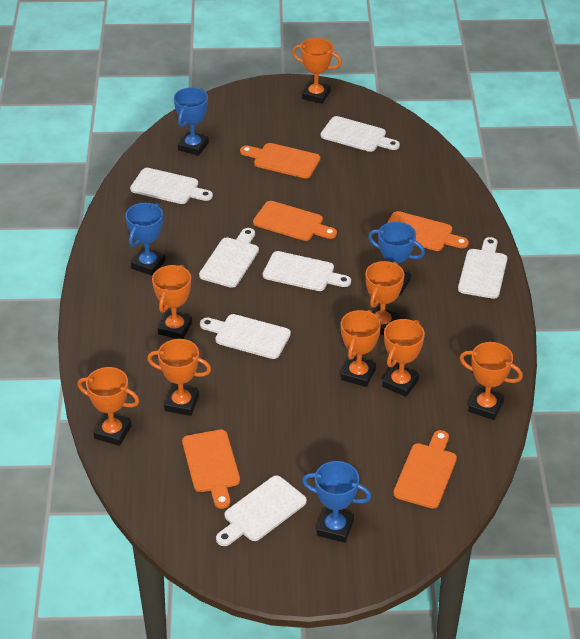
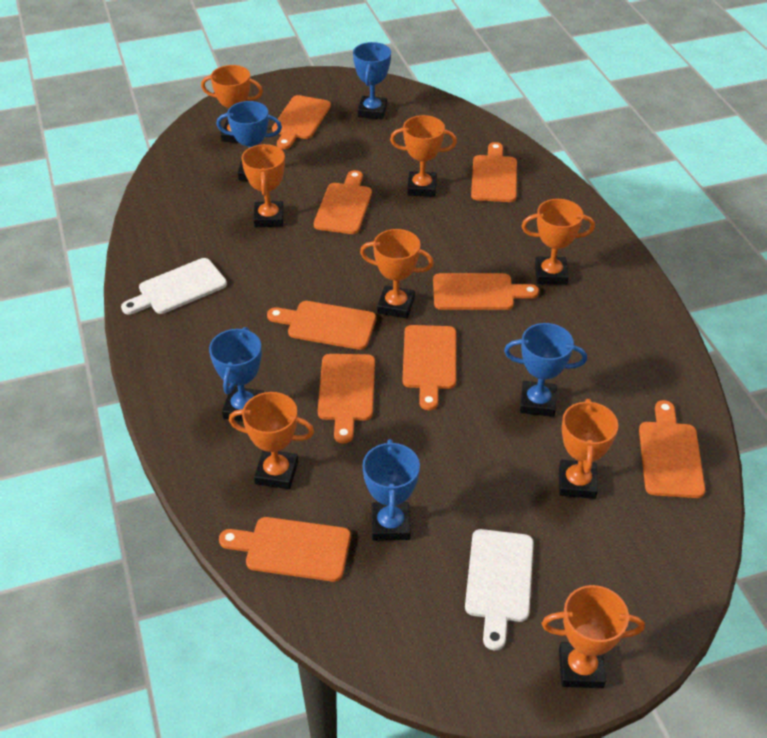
blue trophy: 4 -> 5
orange cutting board: 5 -> 9
white cutting board: 7 -> 2

